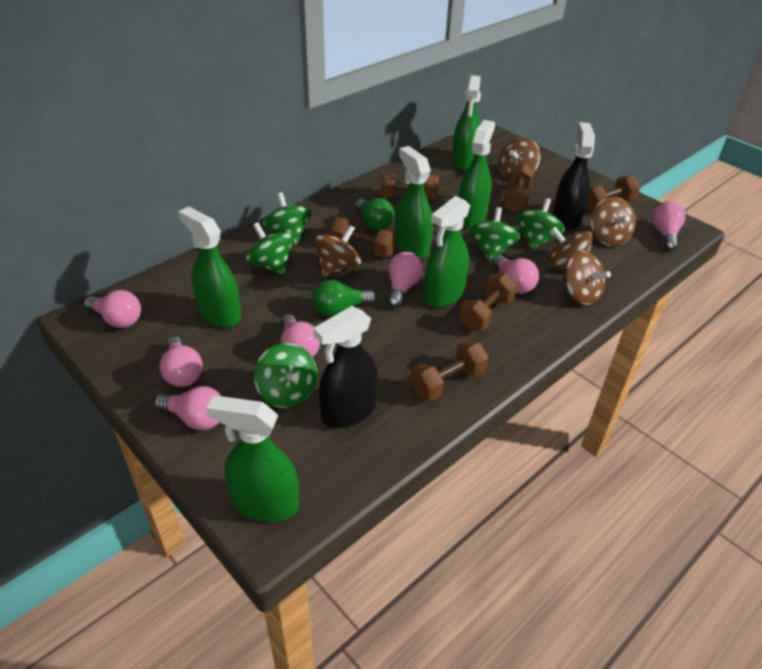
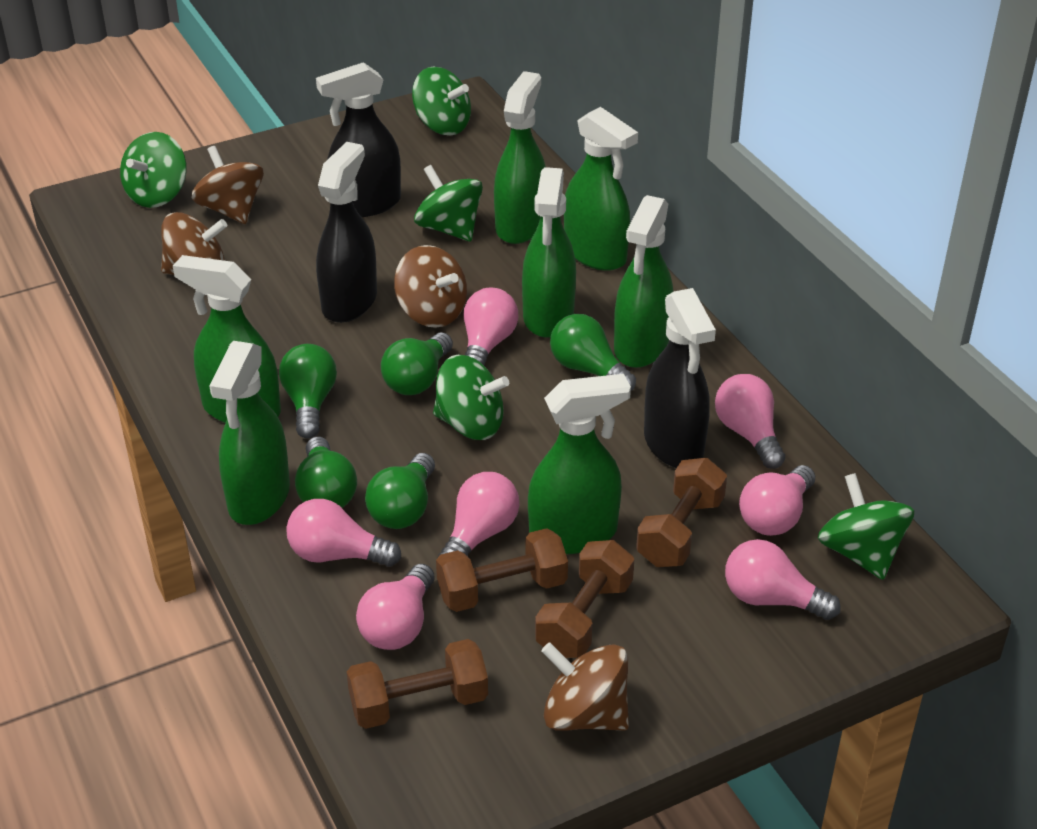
black spray bottle: 2 -> 3
brown dumbbell: 6 -> 4
brown spinning top: 5 -> 4
green light bulb: 2 -> 5
green spray bottle: 6 -> 7

